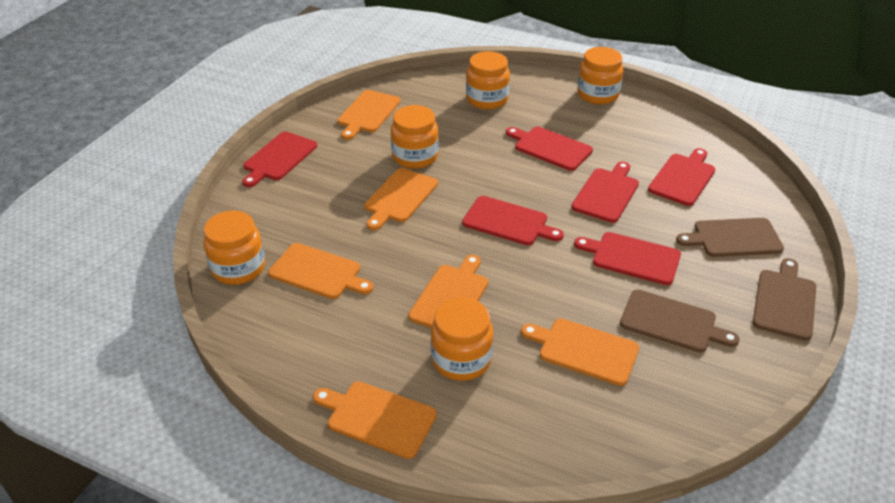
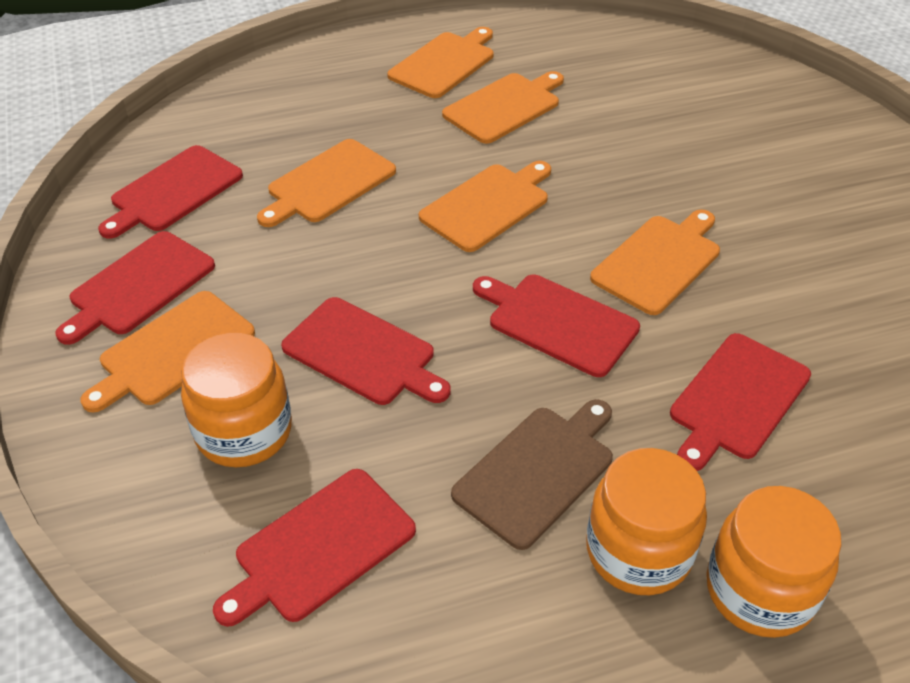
brown cutting board: 3 -> 1
orange jar: 5 -> 3

